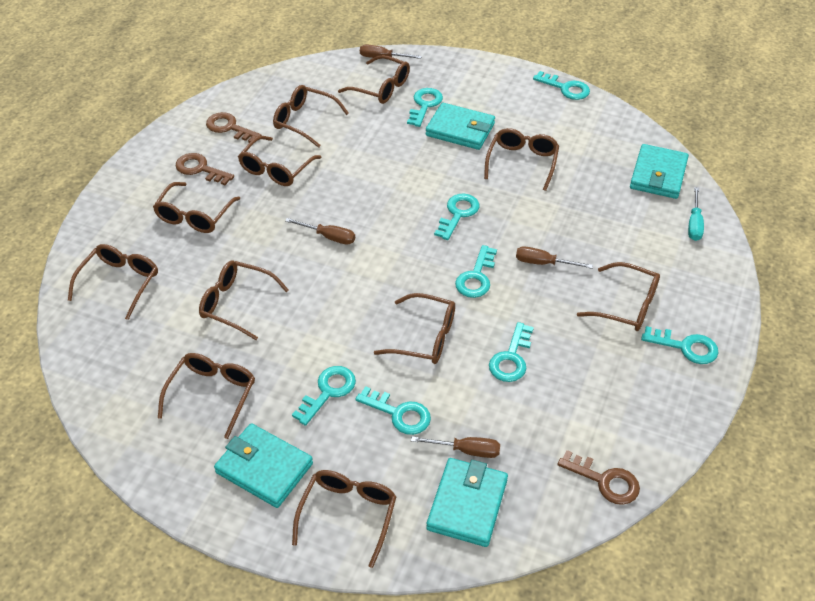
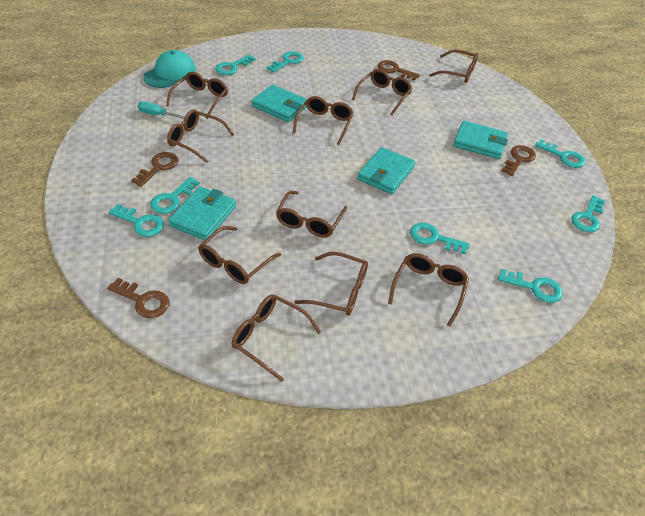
brown glasses: 11 -> 10
brown key: 3 -> 4
brown screwdriver: 4 -> 0
turquoise cap: 0 -> 1

